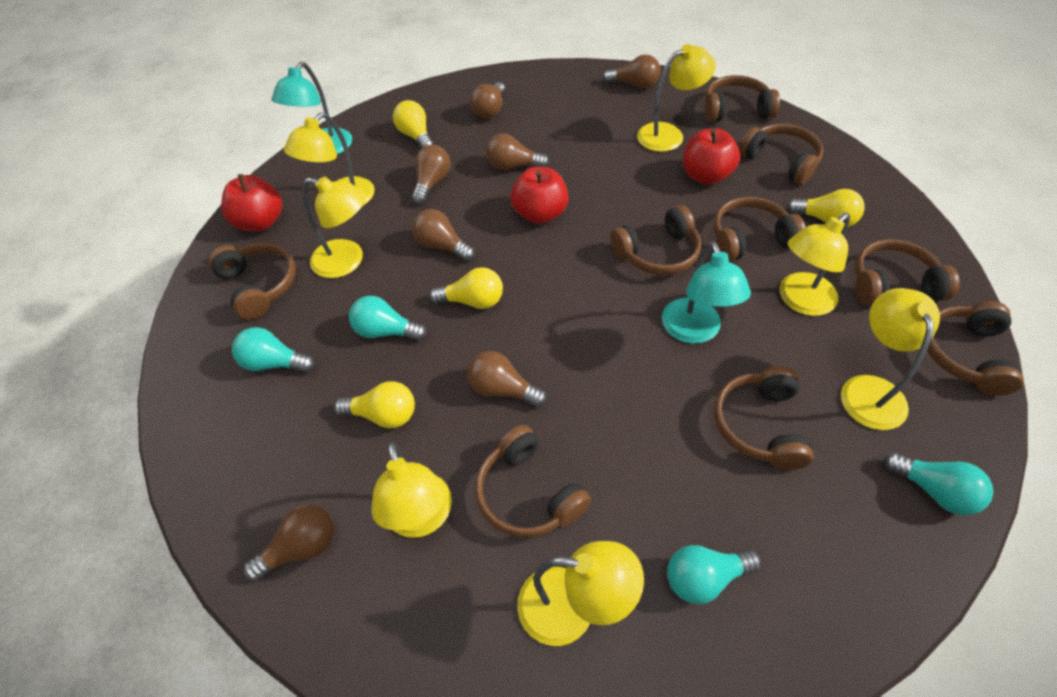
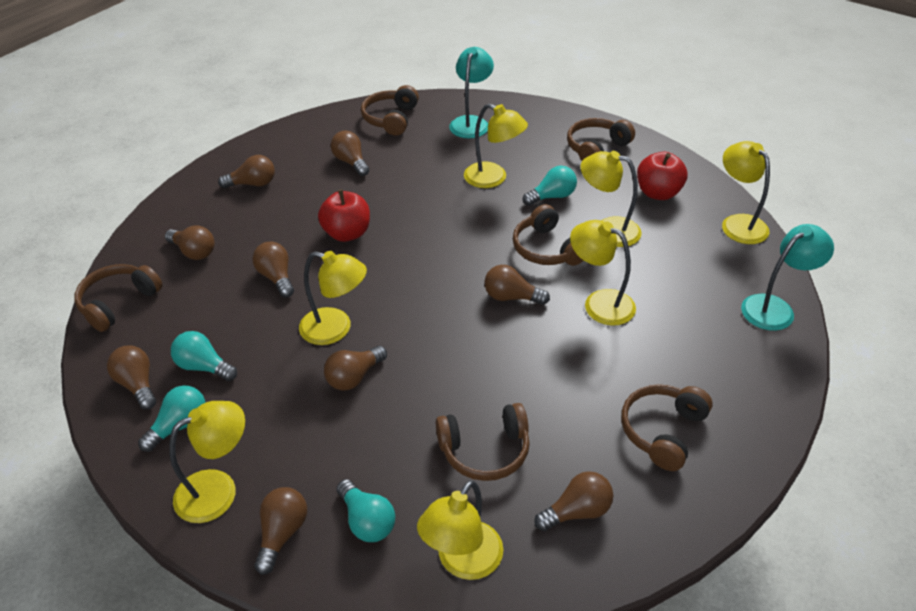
brown headphones: 9 -> 6
brown light bulb: 7 -> 9
red apple: 3 -> 2
yellow light bulb: 4 -> 0

